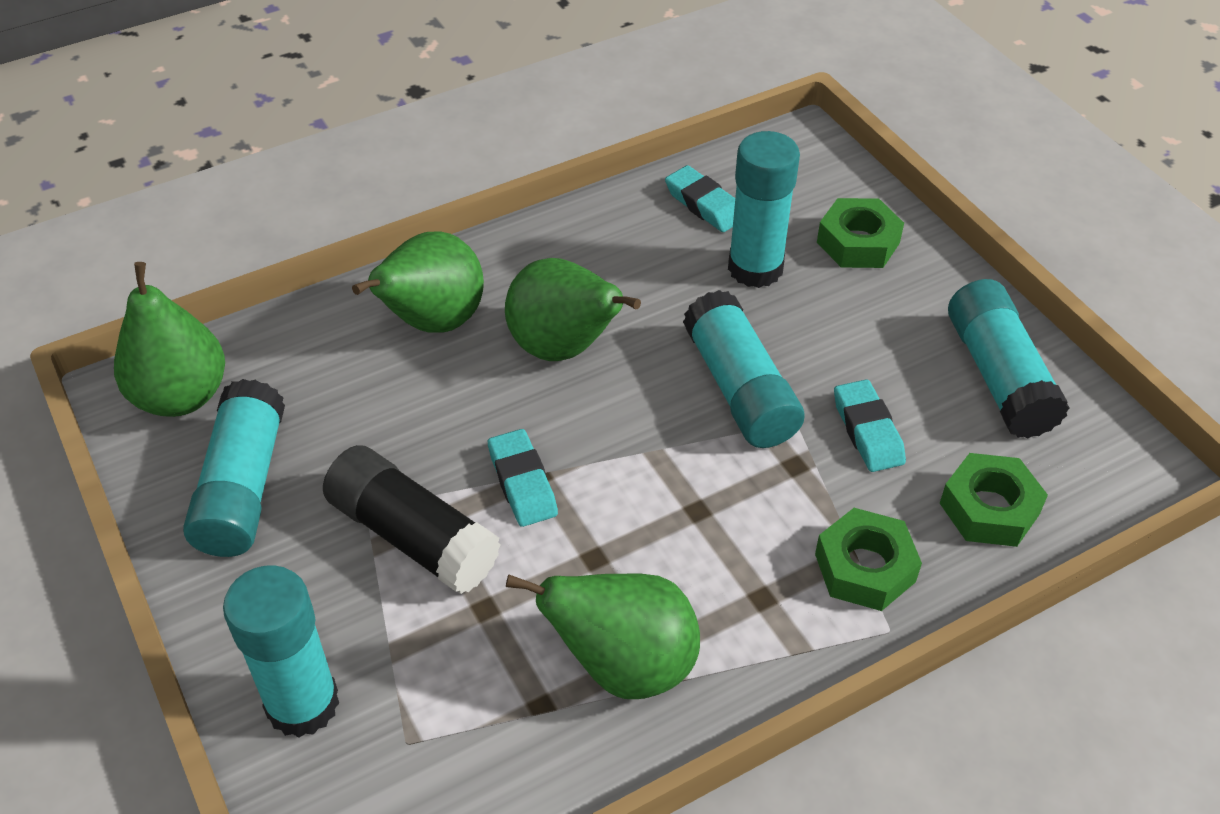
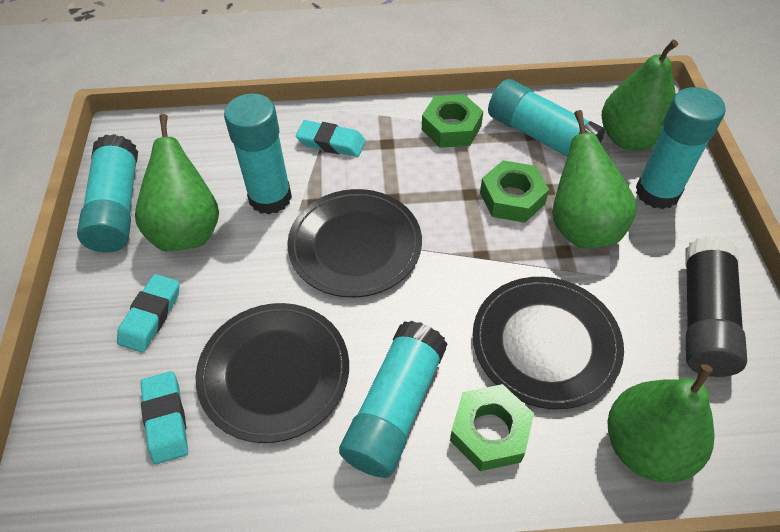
black plate: 0 -> 3

